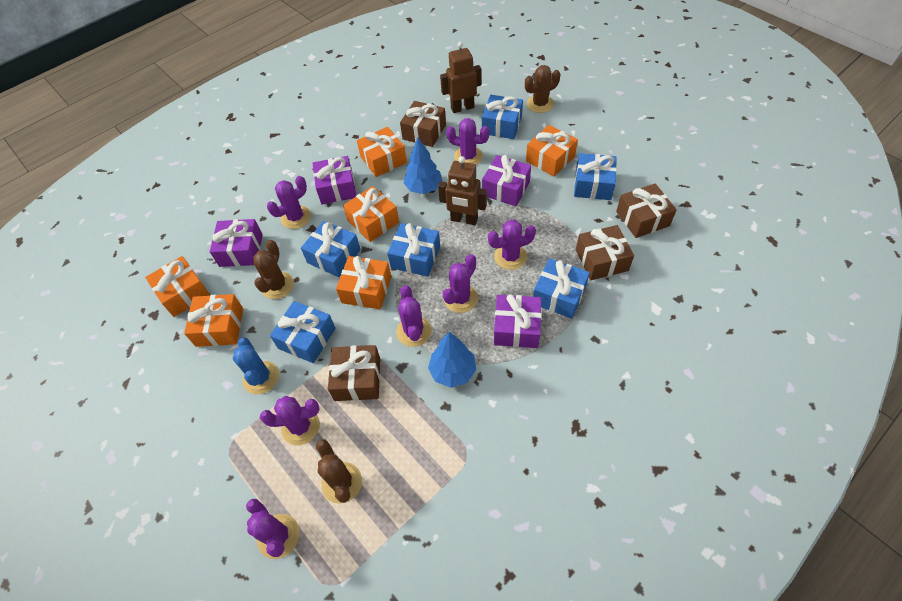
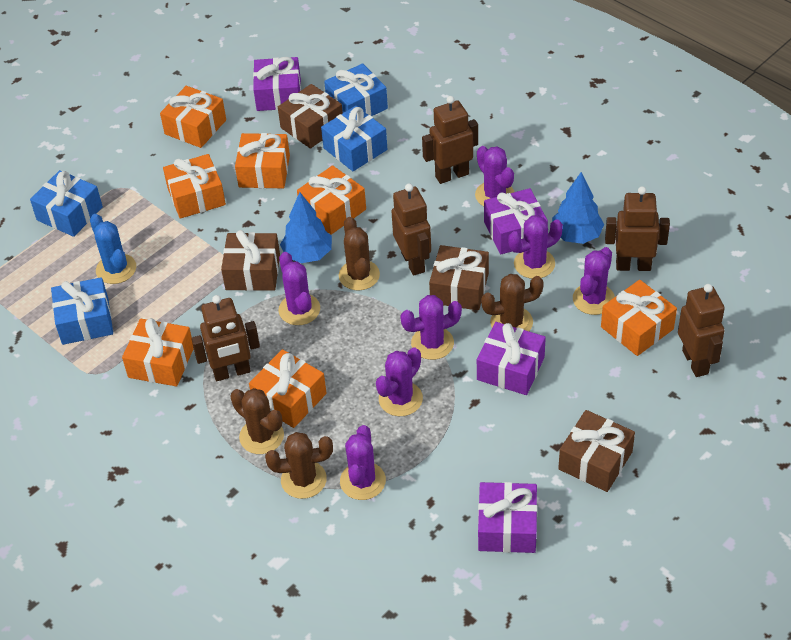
blue gift: 6 -> 4
brown cactus: 3 -> 4
brown robot: 2 -> 5
orange gift: 6 -> 7

